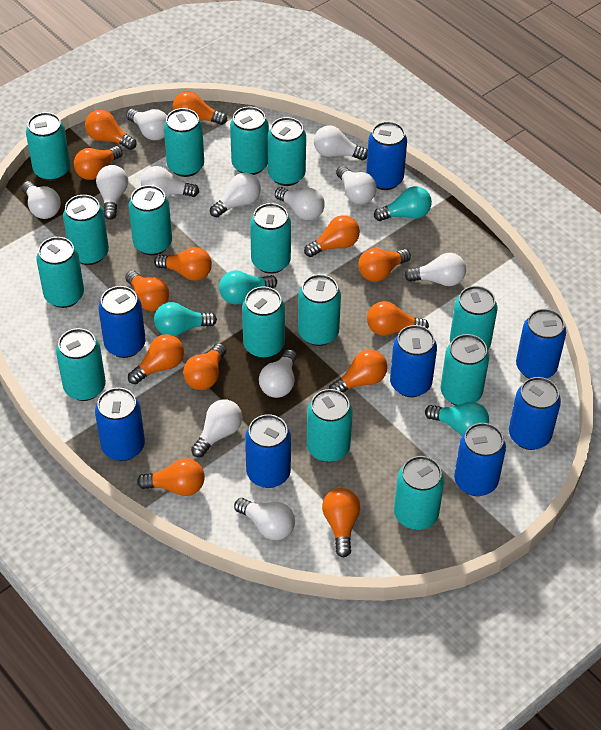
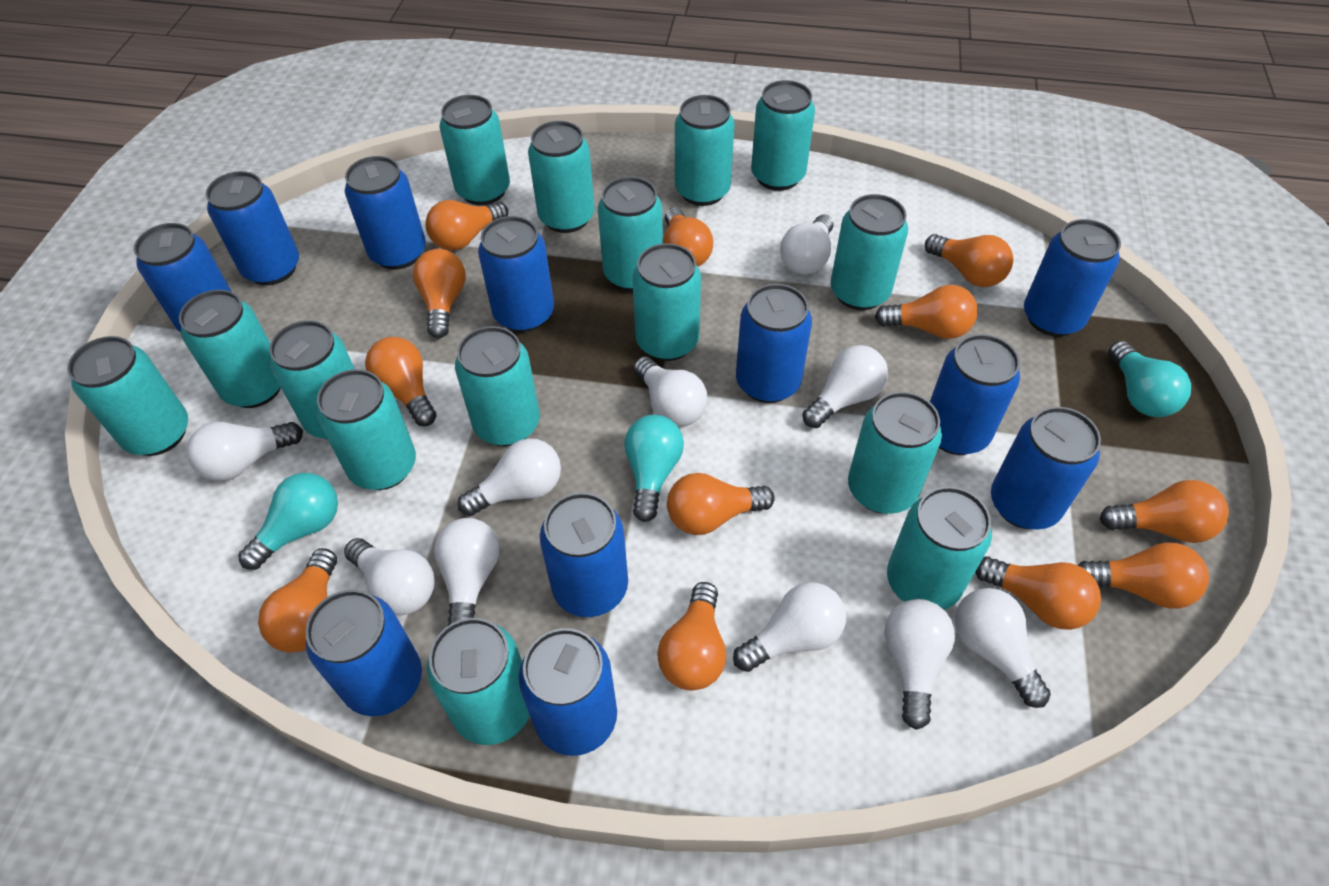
blue can: 8 -> 11
orange light bulb: 13 -> 12
turquoise light bulb: 4 -> 3
white light bulb: 12 -> 10

